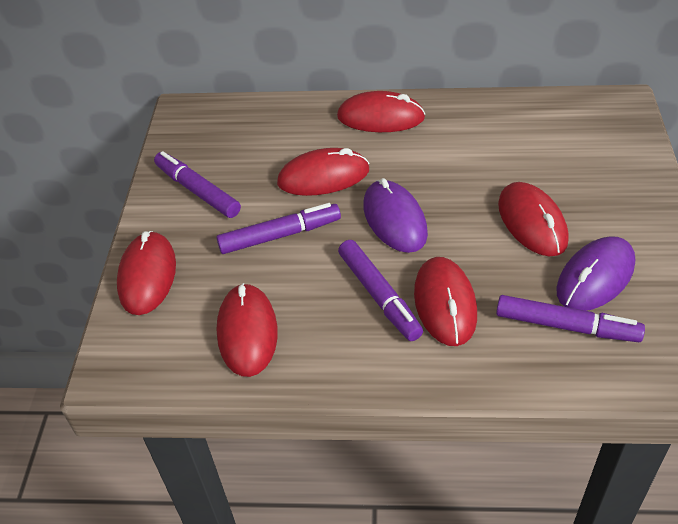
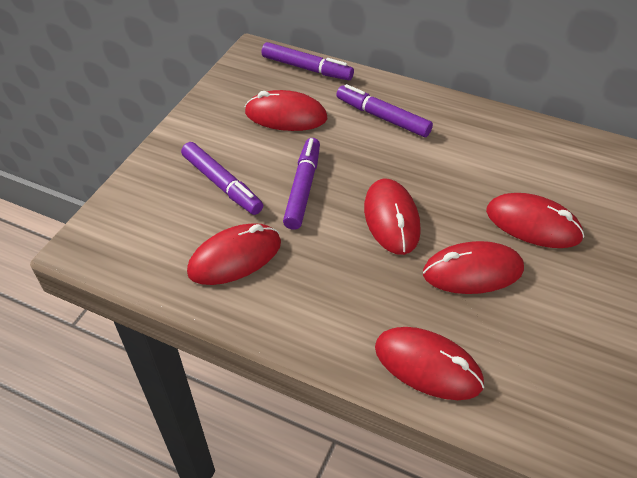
purple mouse: 2 -> 0

